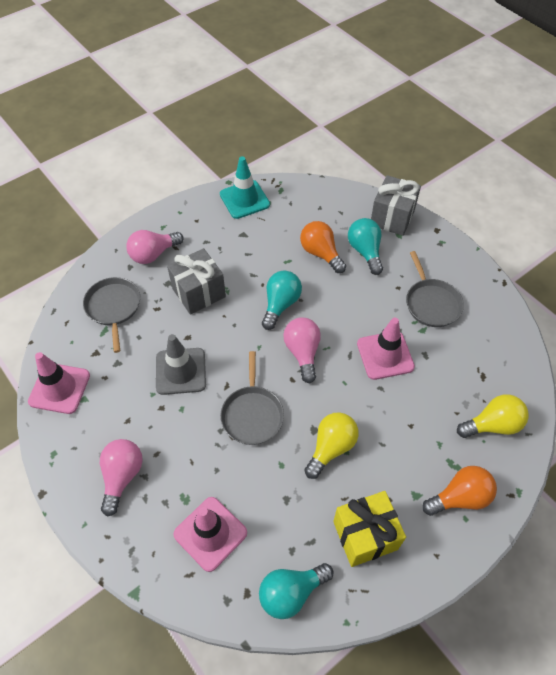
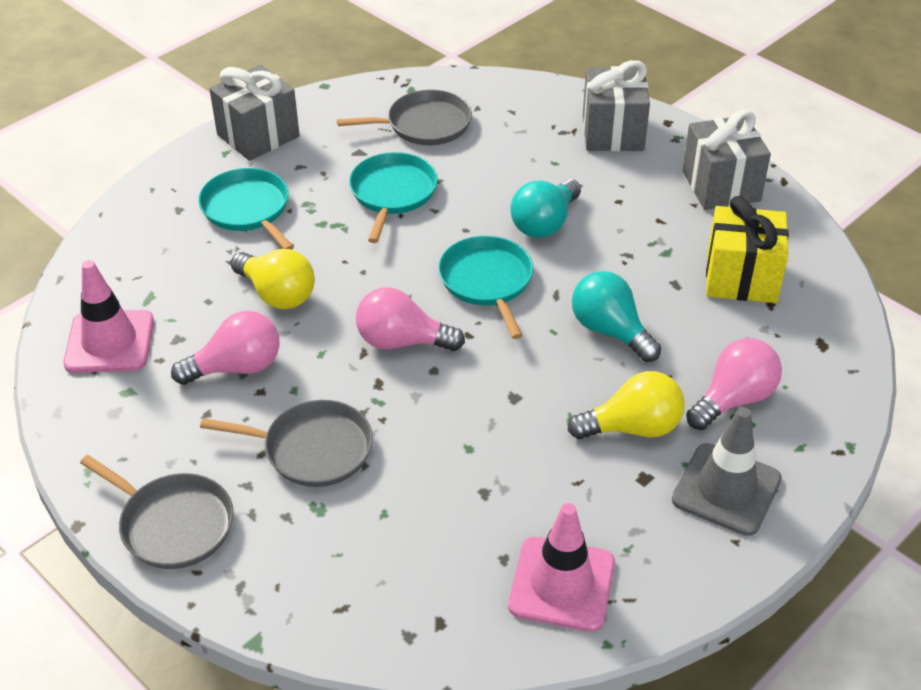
grey gift: 2 -> 3
orange light bulb: 2 -> 0
pink traffic cone: 3 -> 2
turquoise light bulb: 3 -> 2
turquoise pan: 0 -> 3
turquoise traffic cone: 1 -> 0

